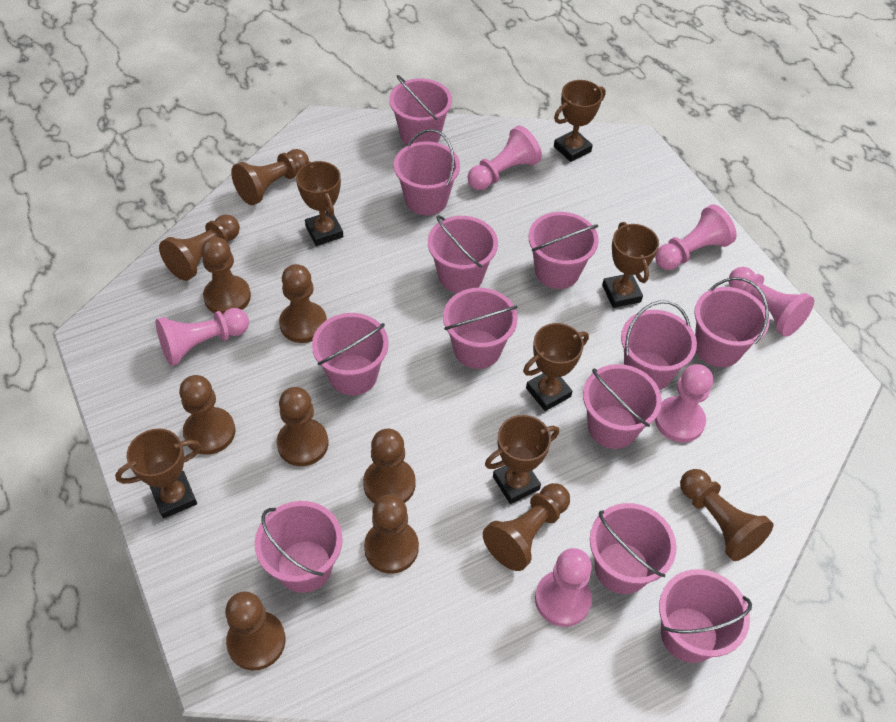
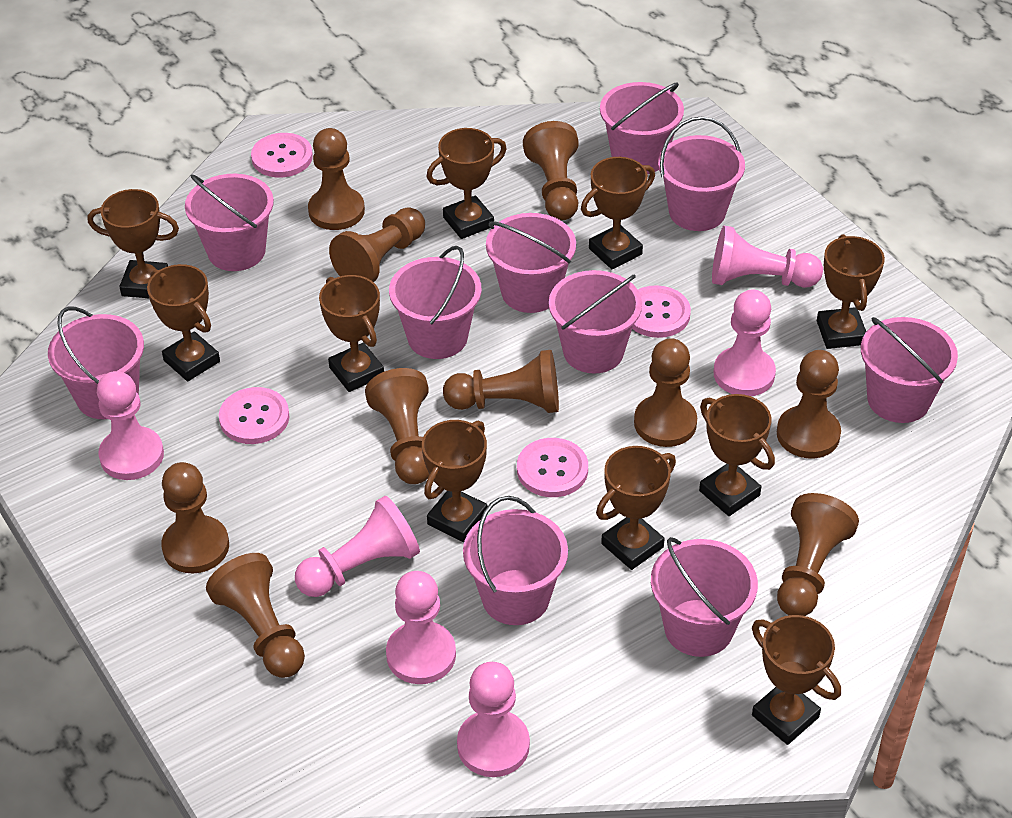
brown pawn: 11 -> 10
brown trophy: 6 -> 10
pink bucket: 12 -> 10
pink button: 0 -> 4

